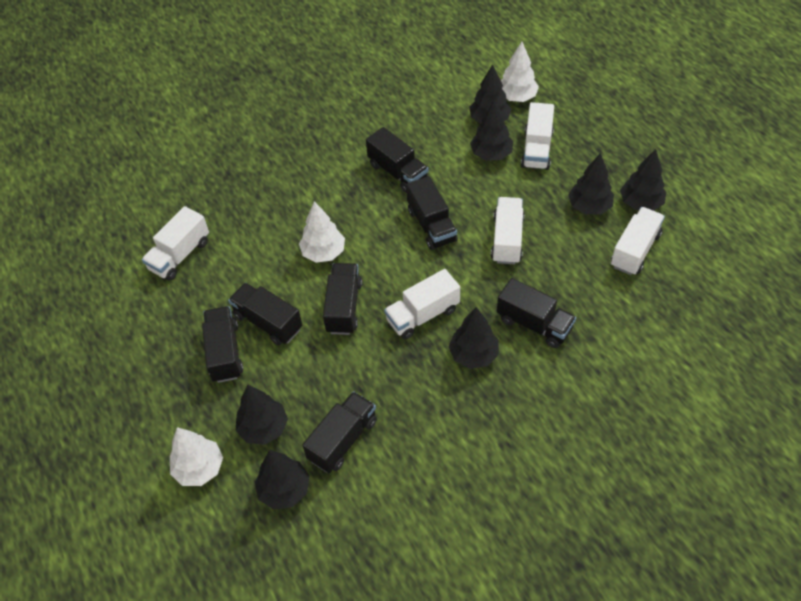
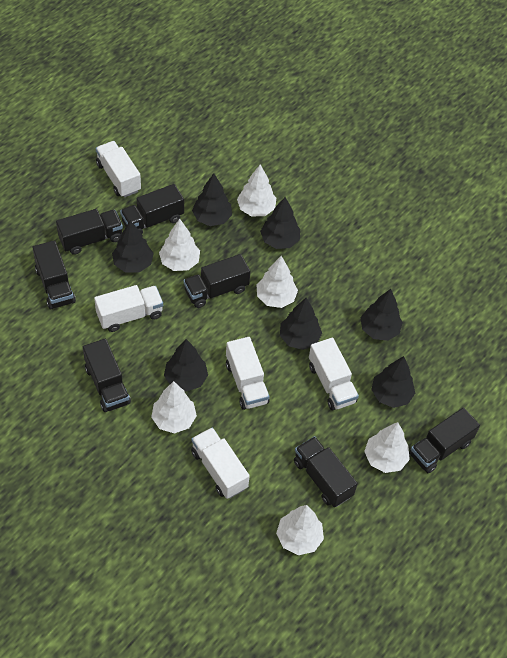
white tree: 3 -> 6

